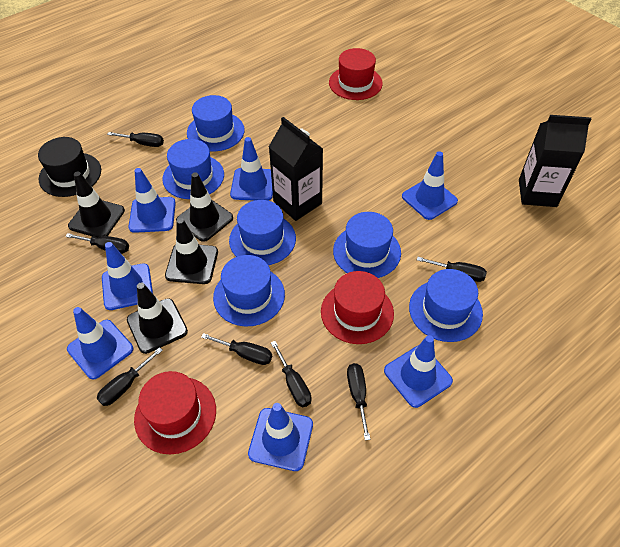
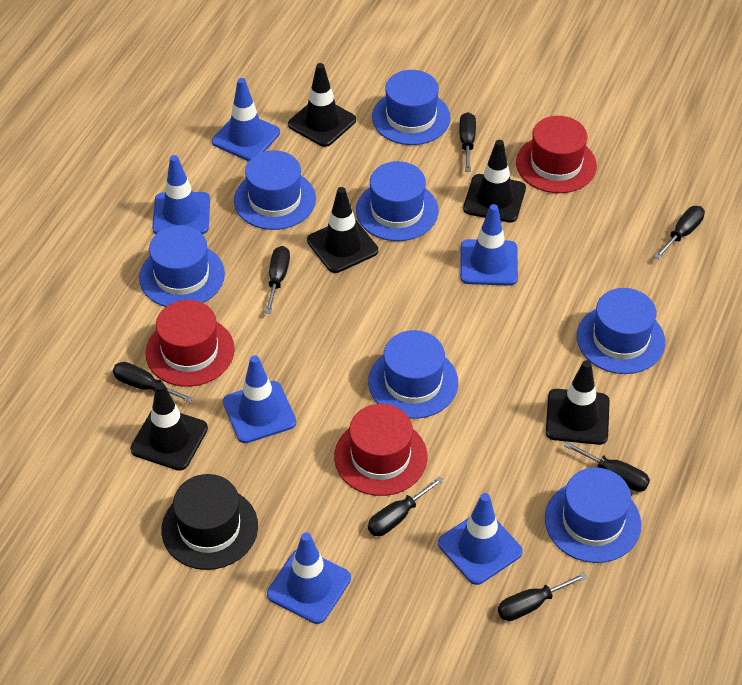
black carton: 2 -> 0
black traffic cone: 4 -> 5
blue hat: 6 -> 7
blue traffic cone: 7 -> 6

